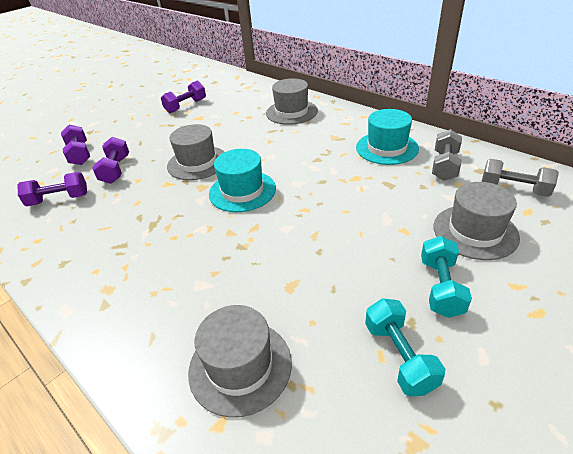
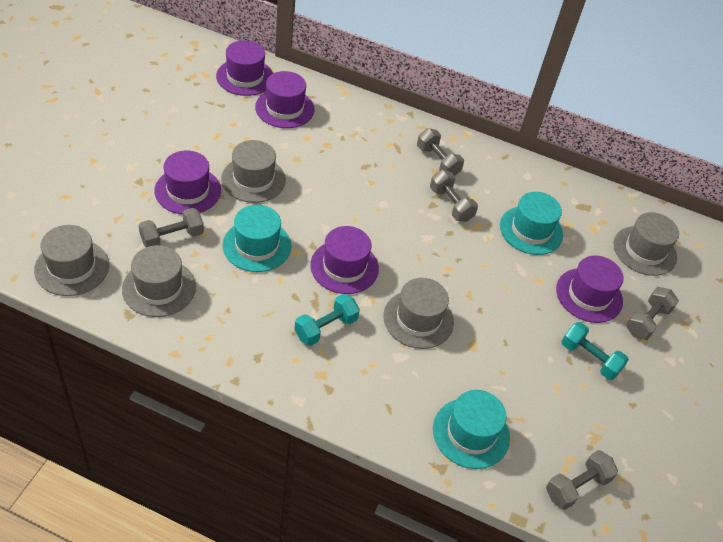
grey dumbbell: 2 -> 5
grey hat: 4 -> 5
purple dumbbell: 4 -> 0
purple hat: 0 -> 5
turquoise hat: 2 -> 3

